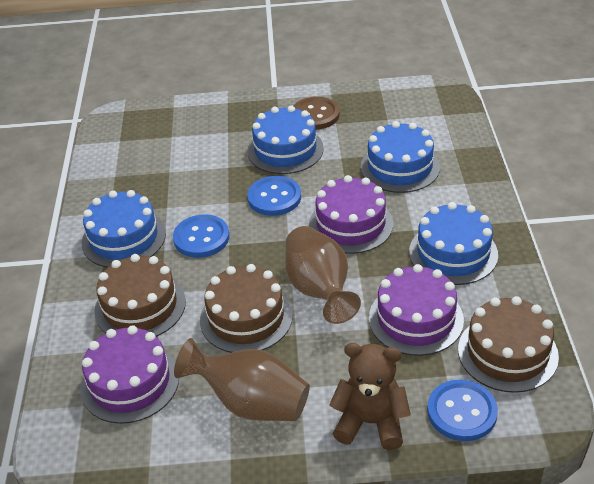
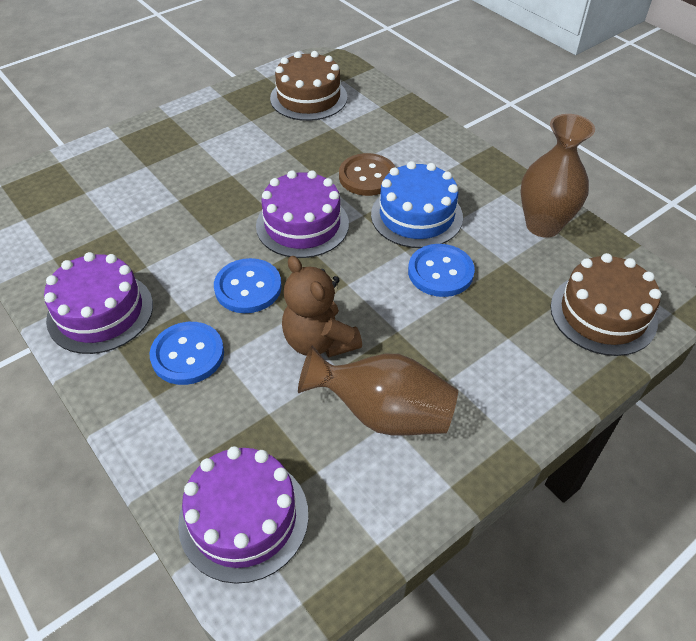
blue cake: 4 -> 1
brown cake: 3 -> 2

